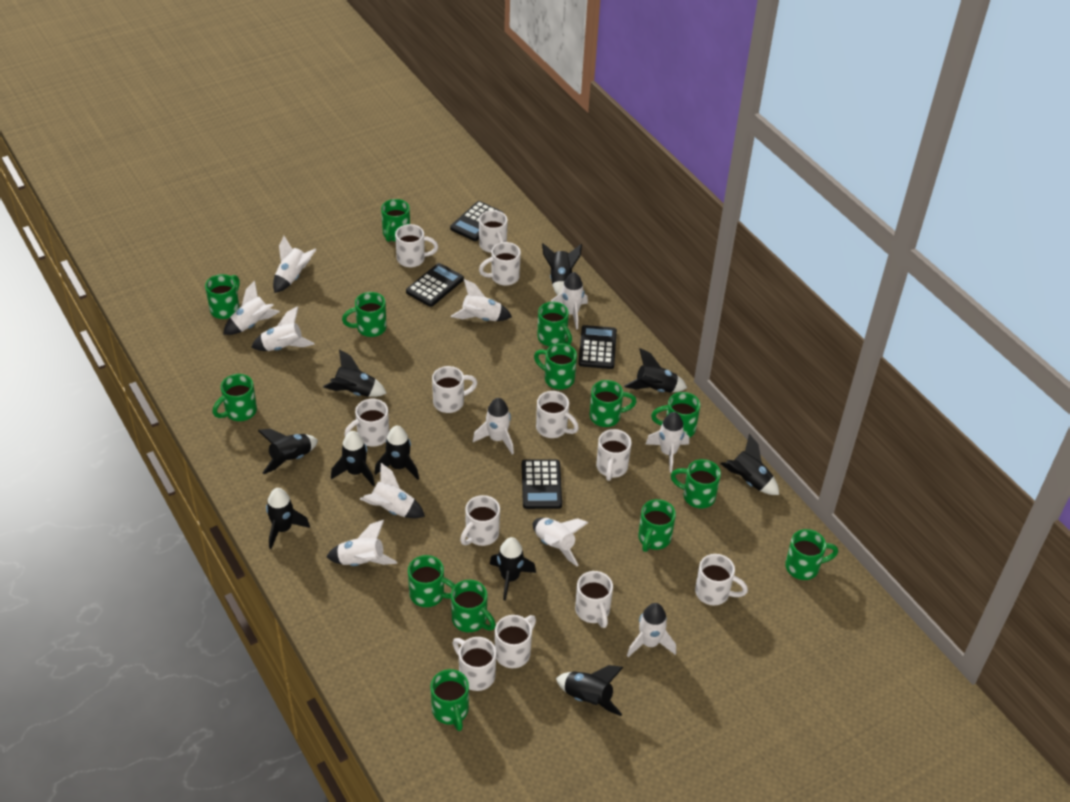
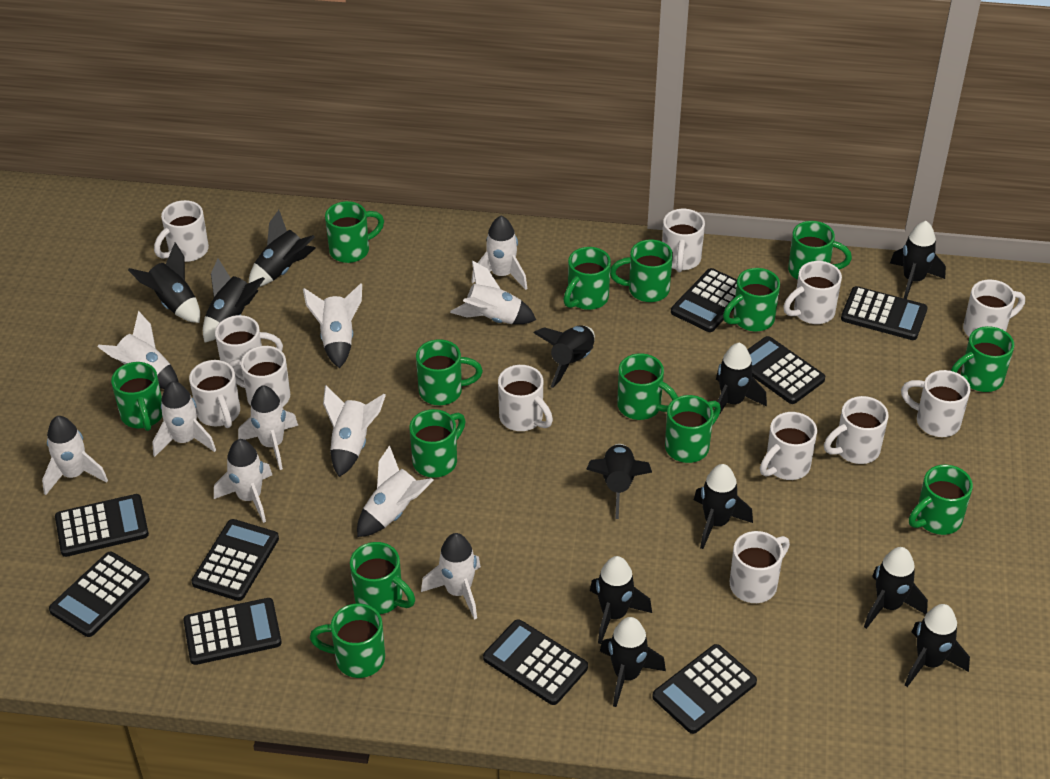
black calculator: 4 -> 9
black rocket: 10 -> 12

